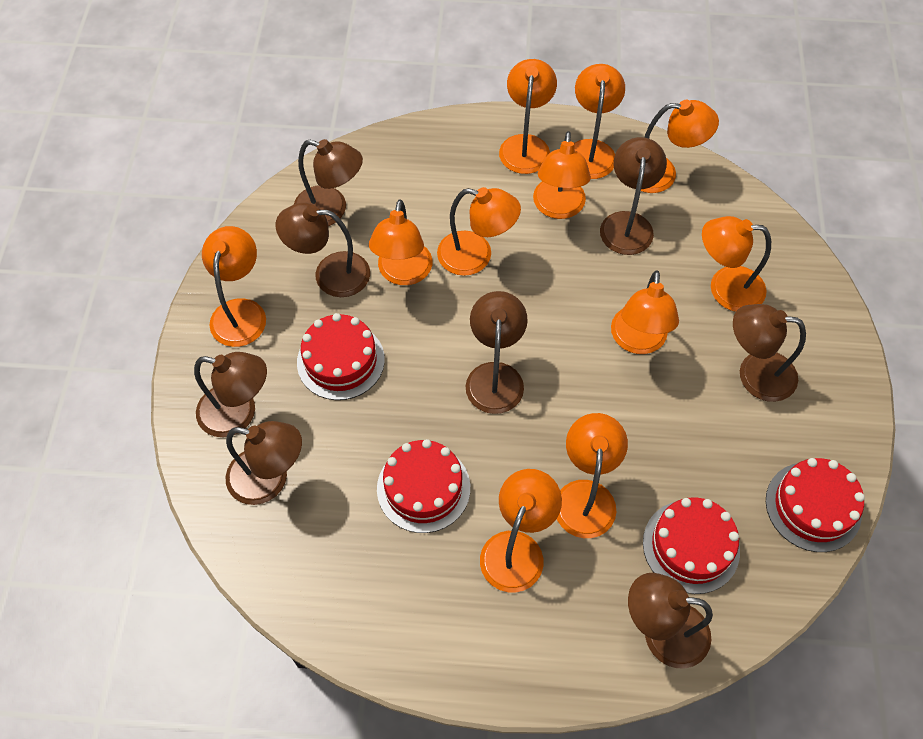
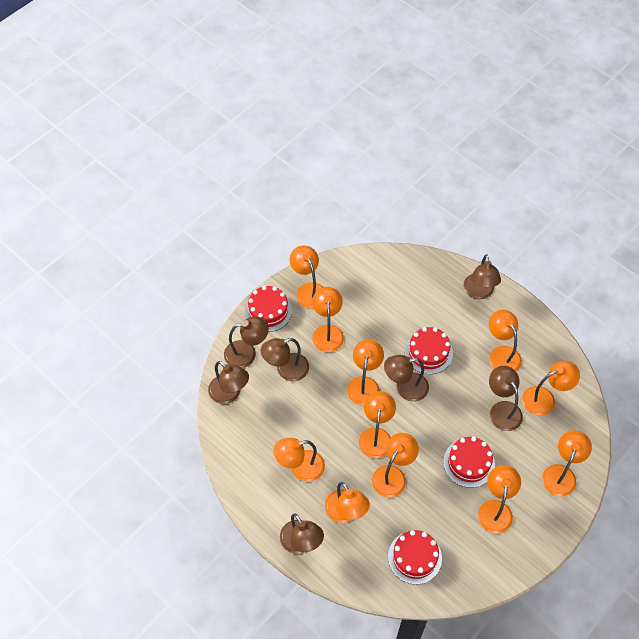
brown lamp: 8 -> 7

